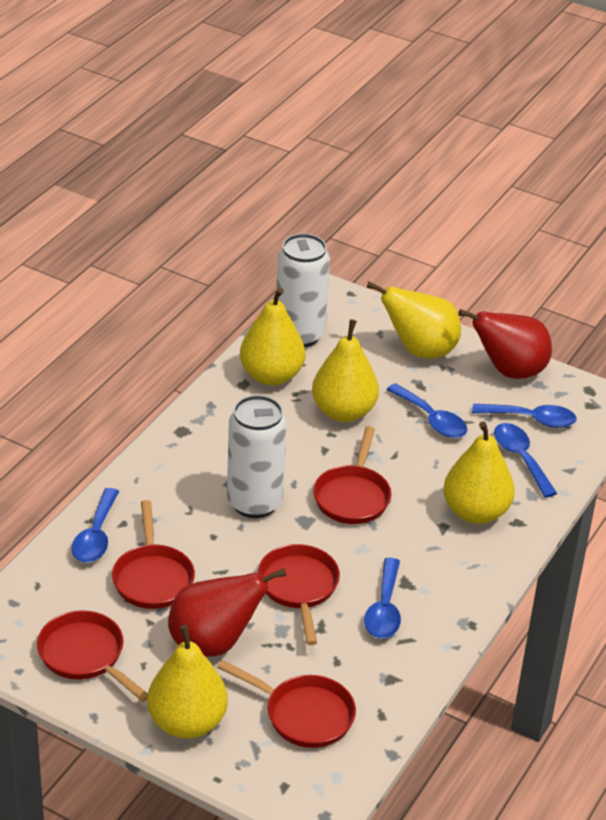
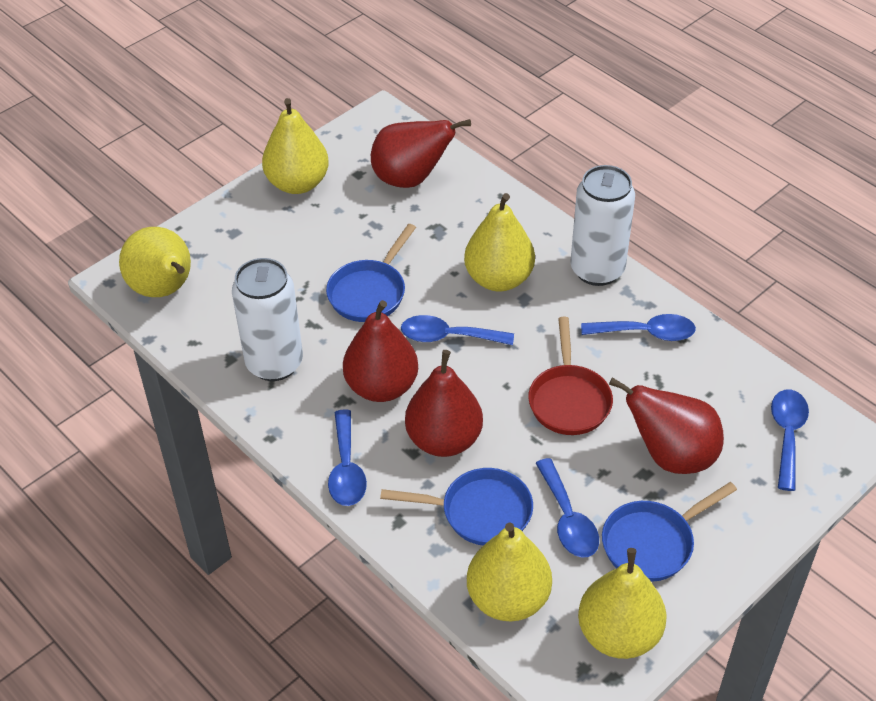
blue pan: 0 -> 3
red pan: 5 -> 1
red pear: 2 -> 4

